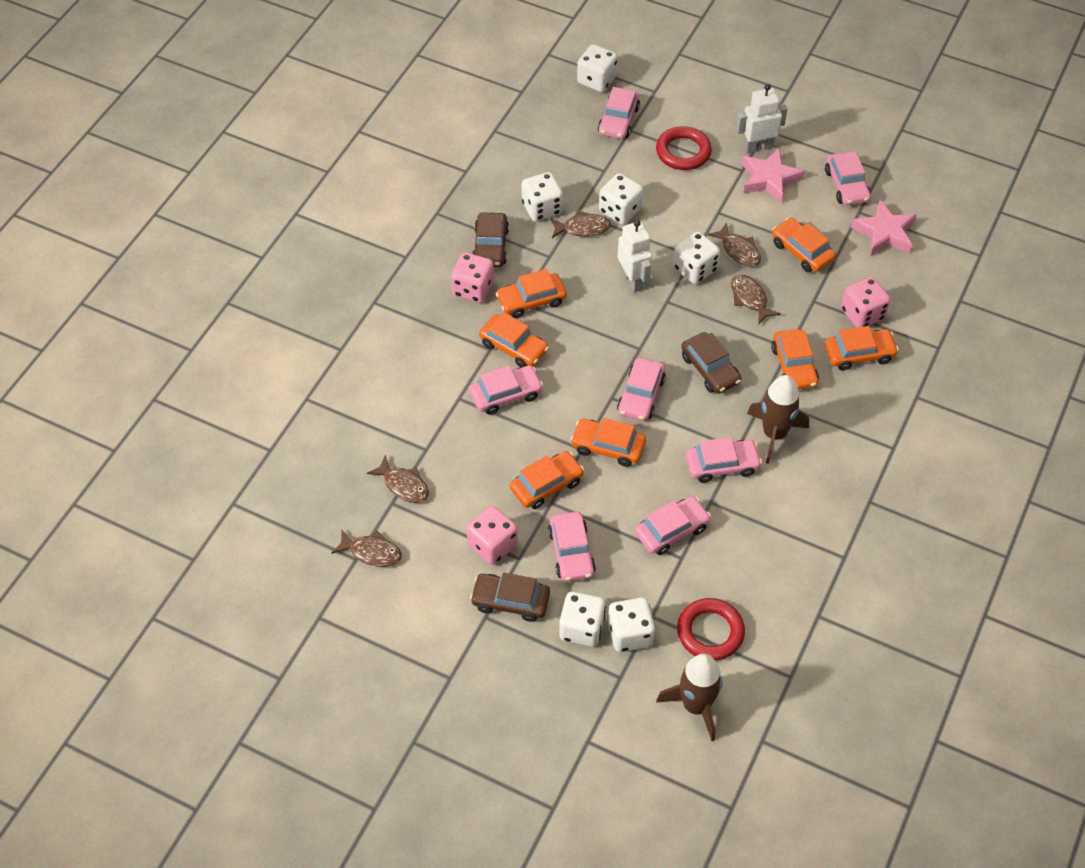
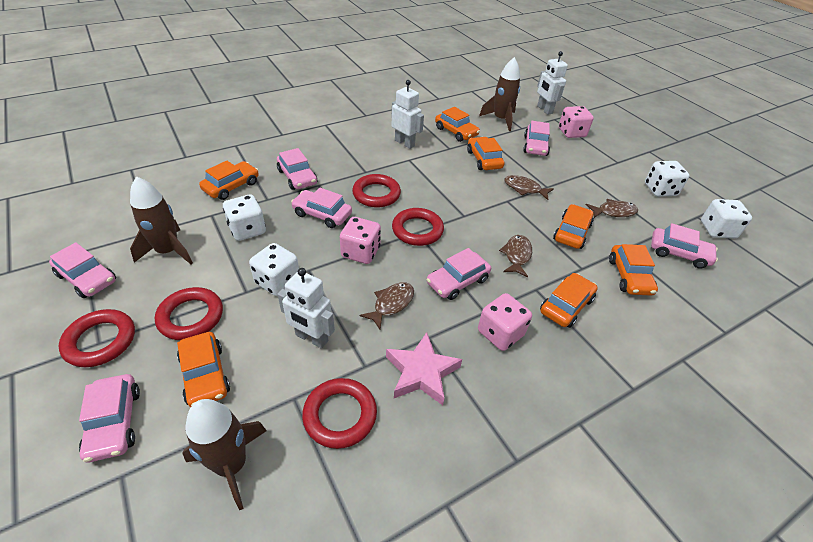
brown car: 3 -> 0
brown fish: 5 -> 4
brown rocket: 2 -> 3
pink star: 2 -> 1
red ring: 2 -> 5
white dice: 6 -> 4
white robot: 2 -> 3

